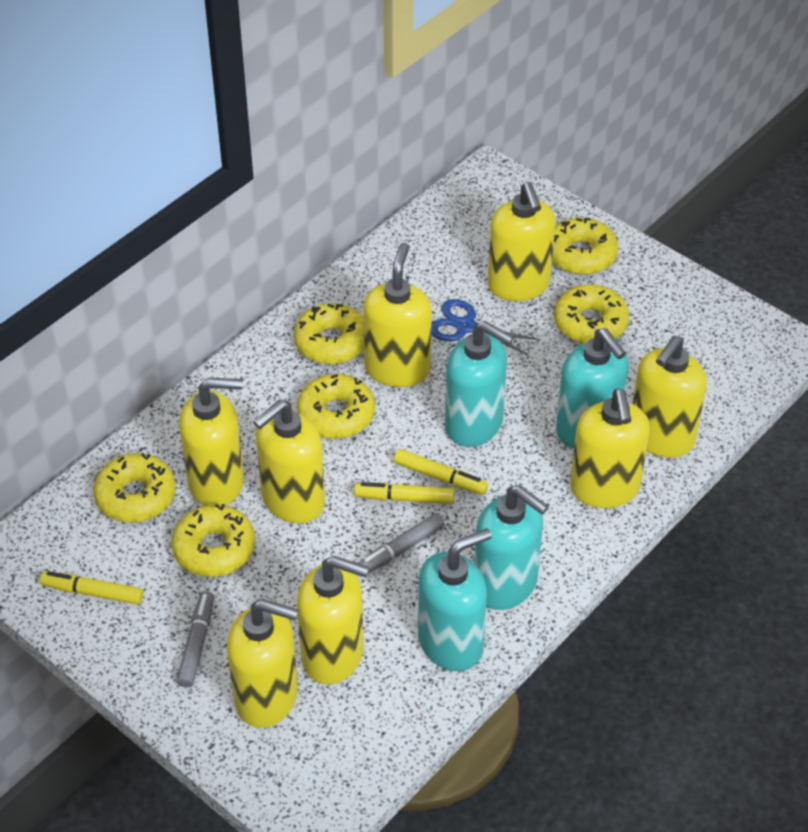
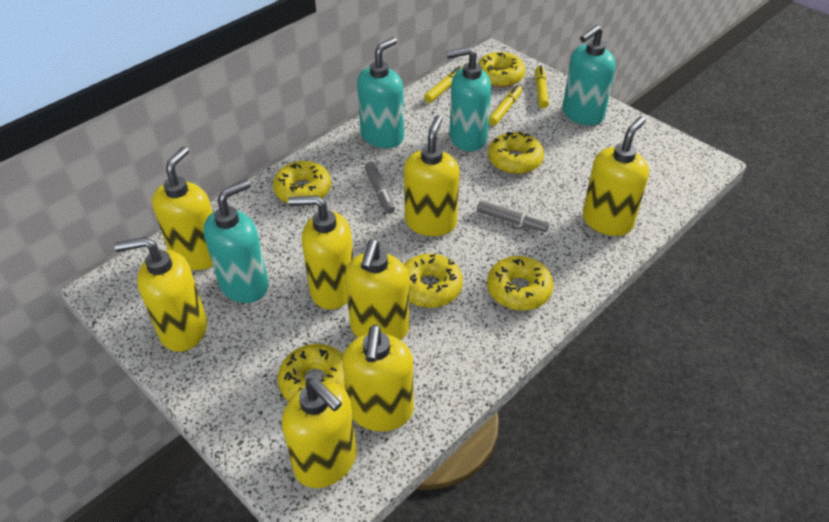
blue scissors: 1 -> 0

